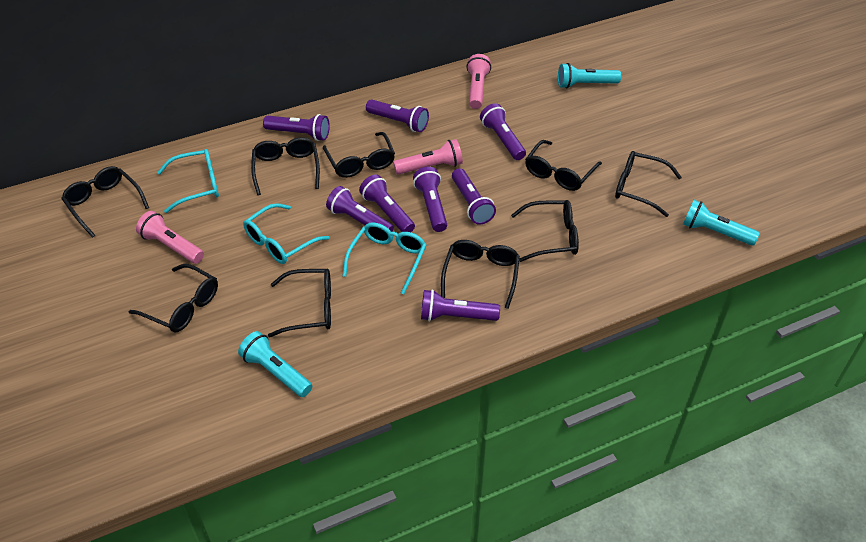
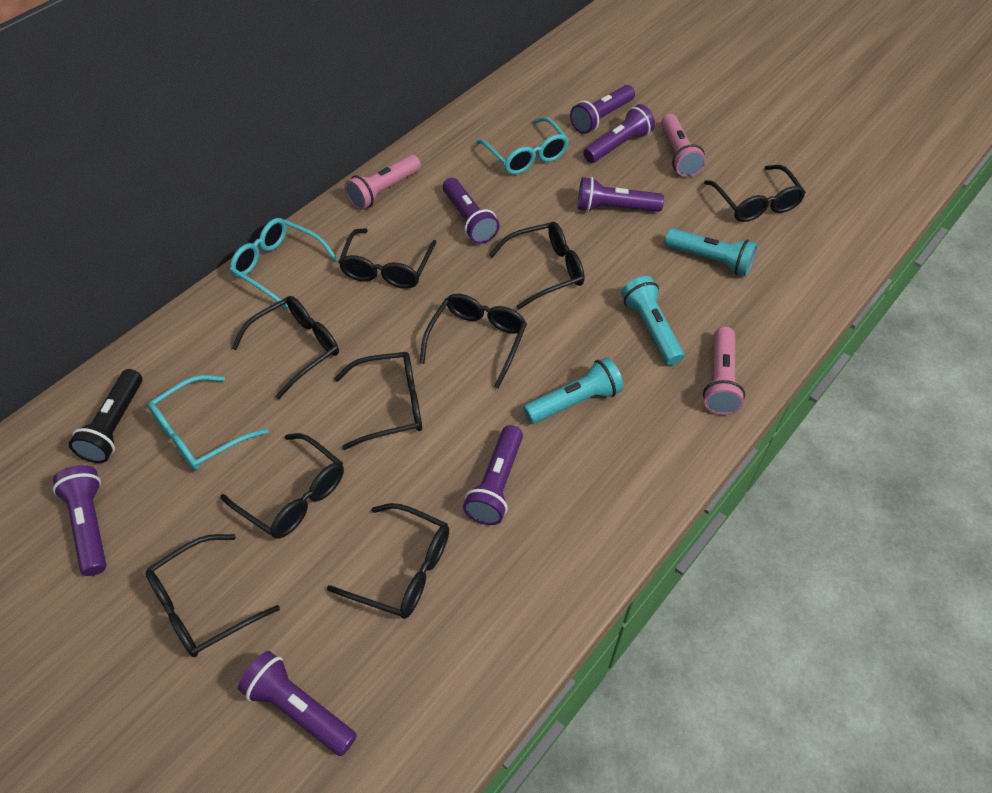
black flashlight: 0 -> 1
purple flashlight: 8 -> 7

